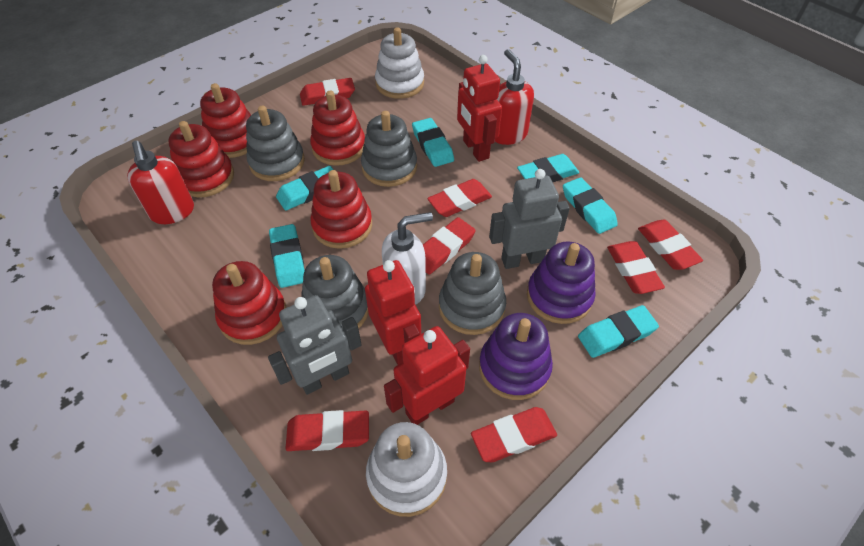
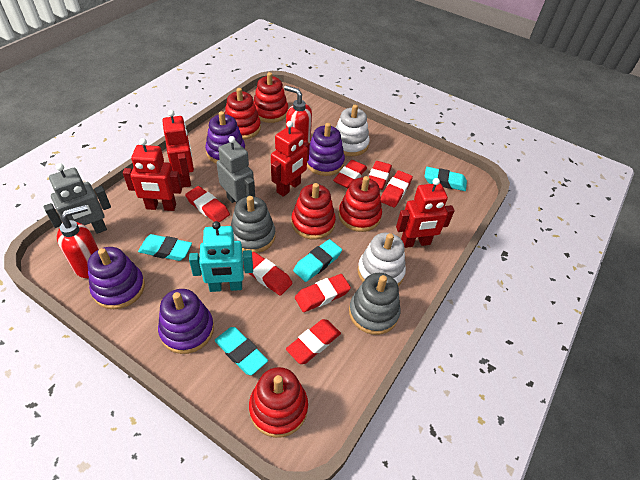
grey stacking toy: 4 -> 2
purple stacking toy: 2 -> 4
red robot: 3 -> 4
turquoise eraser: 6 -> 4
turquoise robot: 0 -> 1
white soap dispenser: 1 -> 0

